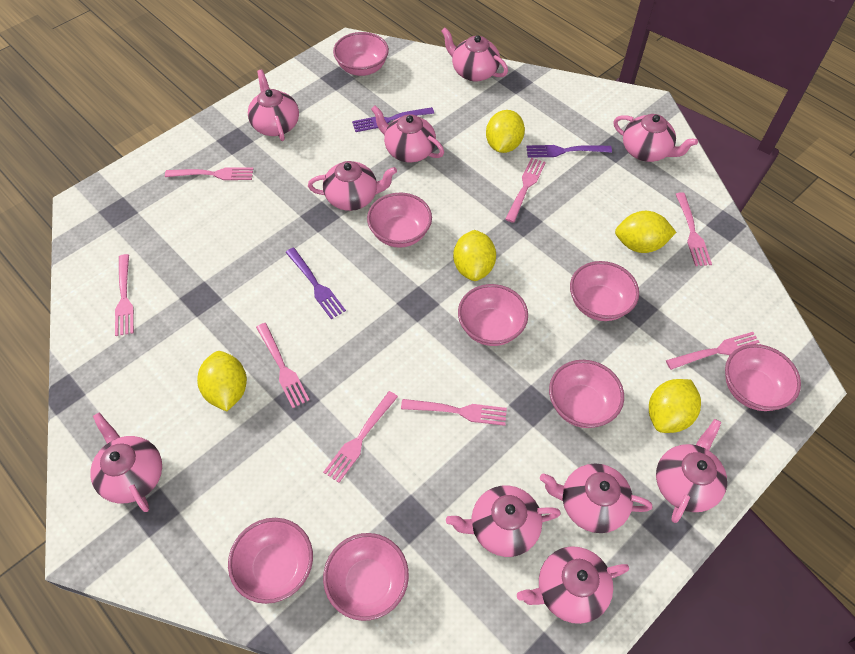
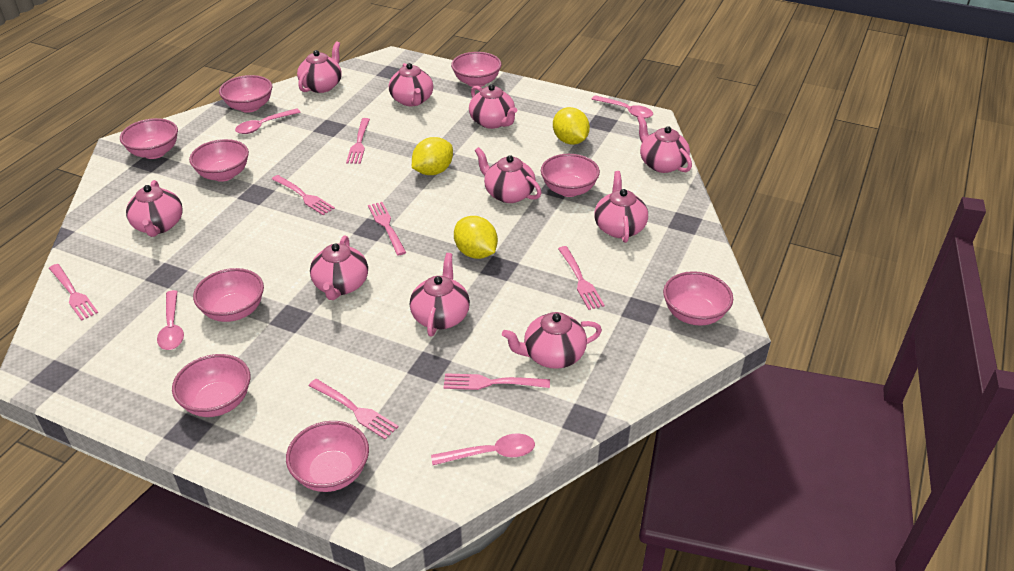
pink bowl: 8 -> 9
pink fork: 8 -> 7
pink spoon: 0 -> 4
purple fork: 3 -> 0
yellow lemon: 5 -> 3

